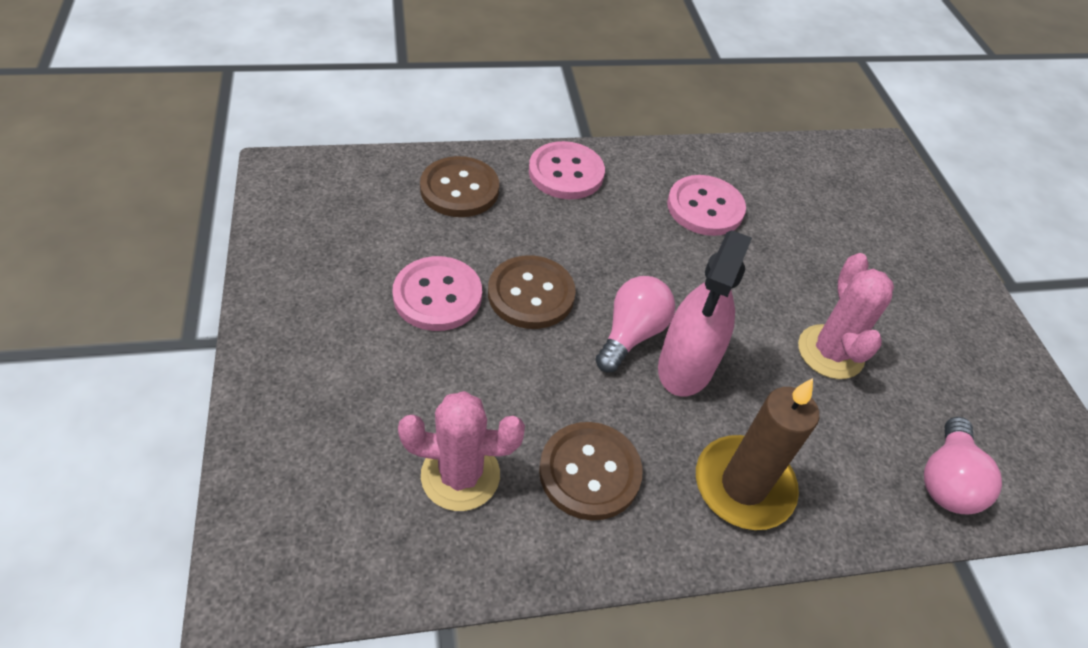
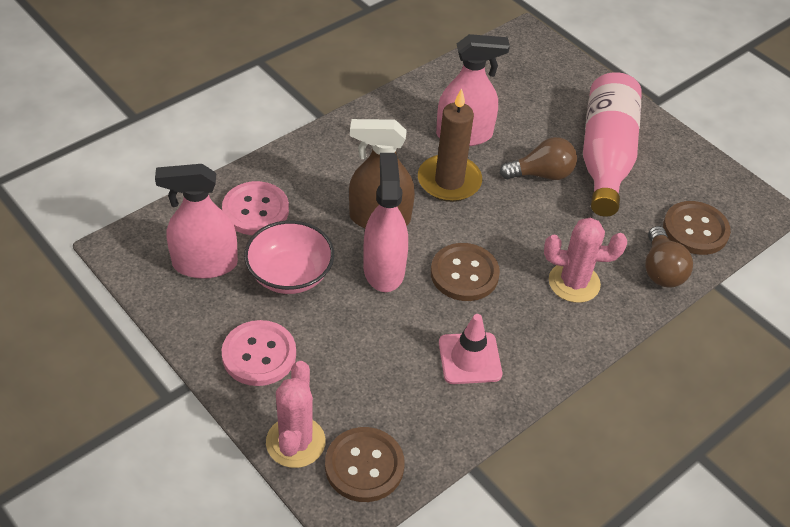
brown light bulb: 0 -> 2
brown spray bottle: 0 -> 1
pink bottle: 0 -> 1
pink bowl: 0 -> 1
pink button: 3 -> 2
pink light bulb: 2 -> 0
pink spray bottle: 1 -> 3
pink traffic cone: 0 -> 1

